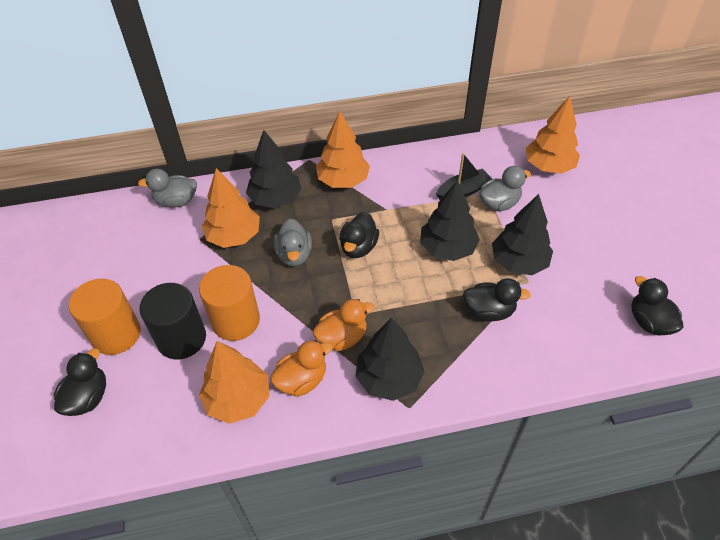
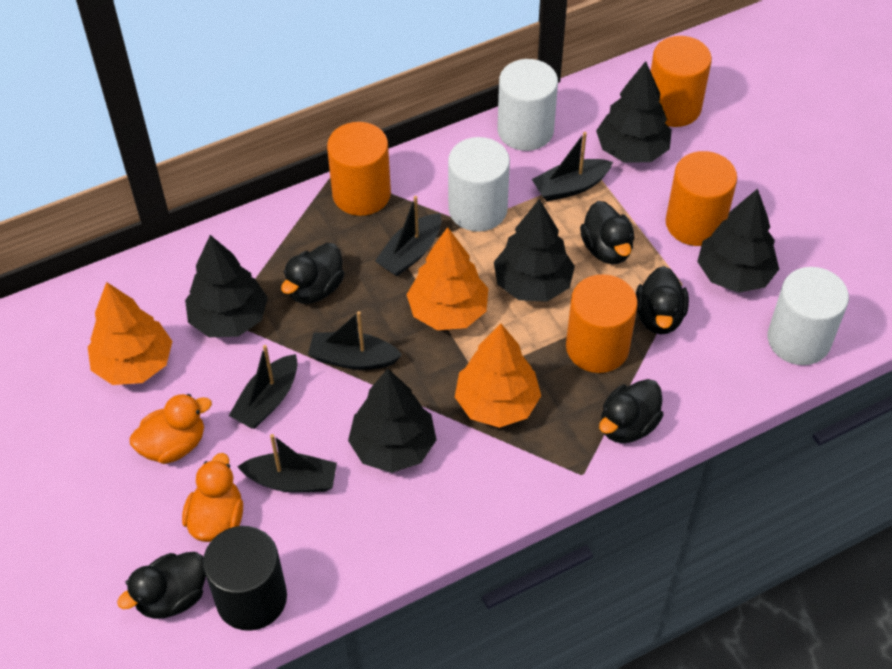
black boat: 1 -> 5
black duck: 4 -> 5
black tree: 4 -> 5
grey duck: 3 -> 0
orange cylinder: 2 -> 4
orange tree: 4 -> 3
white cylinder: 0 -> 3

